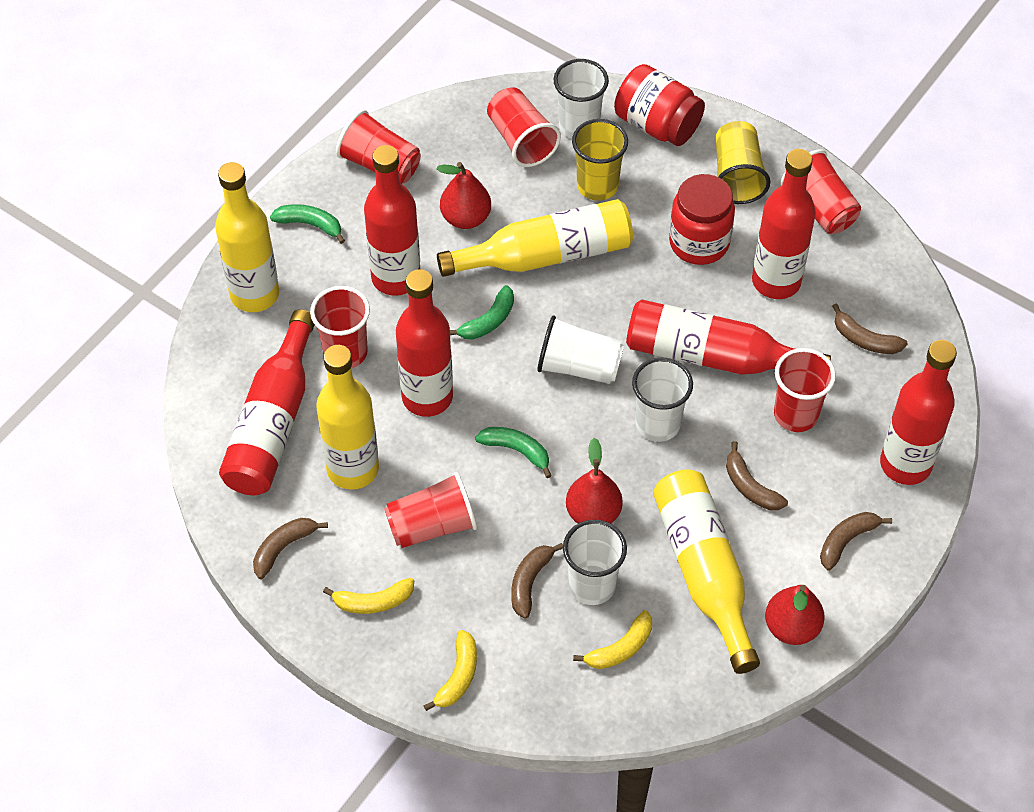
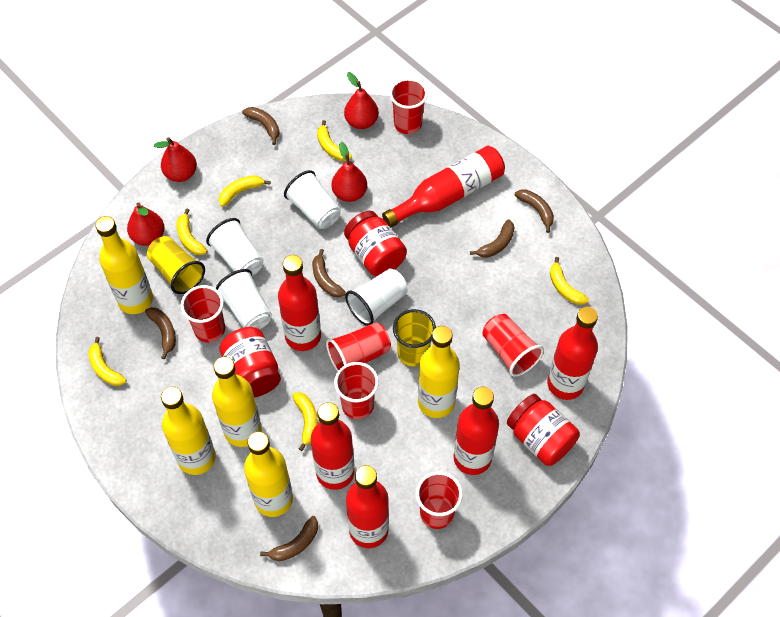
brown banana: 5 -> 6
green banana: 3 -> 0
red jar: 2 -> 3
red pear: 3 -> 4
yellow banana: 3 -> 6
yellow bottle: 4 -> 5

